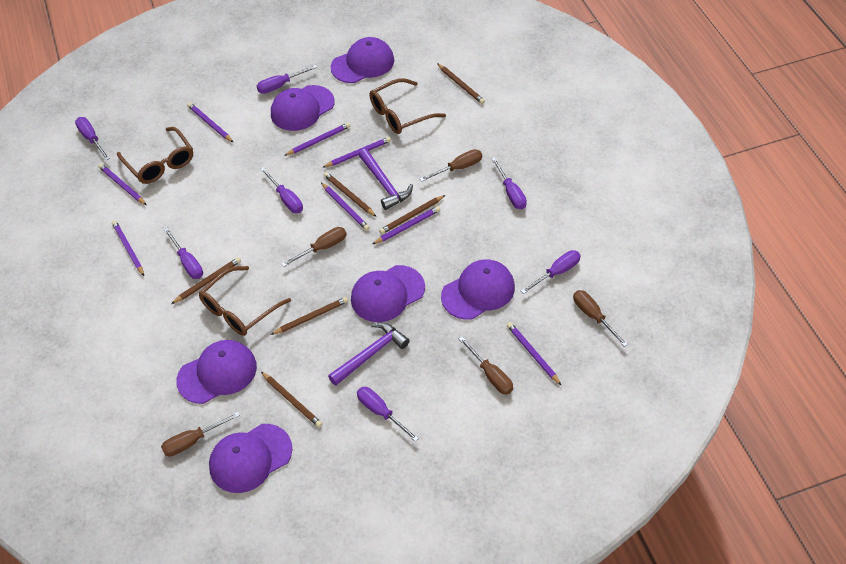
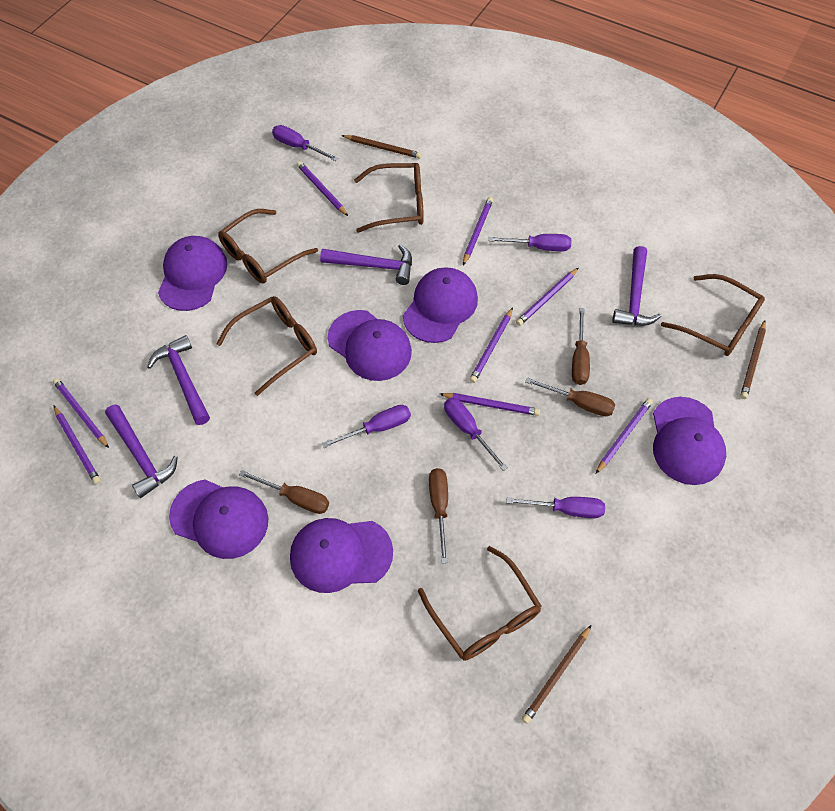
brown glasses: 3 -> 5
brown pencil: 6 -> 3
brown screwdriver: 5 -> 4
purple hammer: 2 -> 4
purple screwdriver: 7 -> 5

